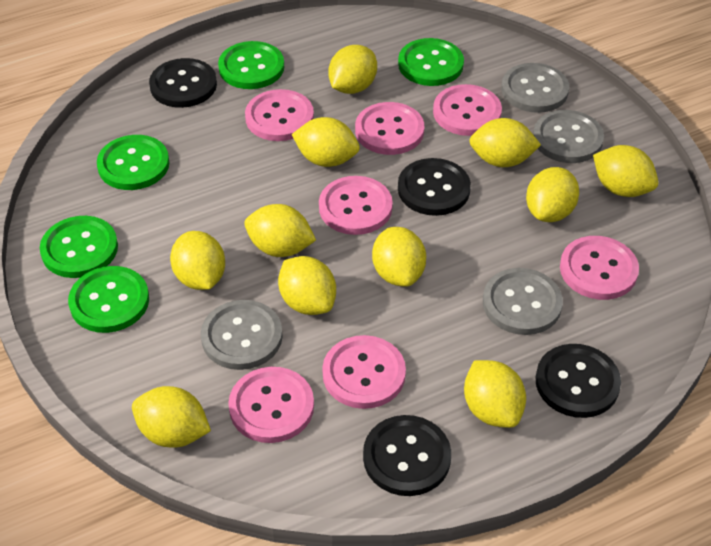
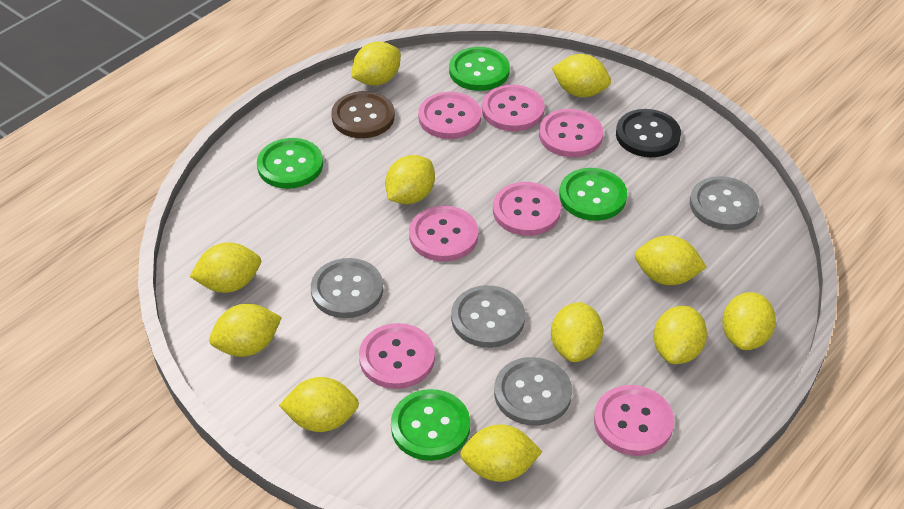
black button: 4 -> 1
brown button: 0 -> 1
green button: 5 -> 4

